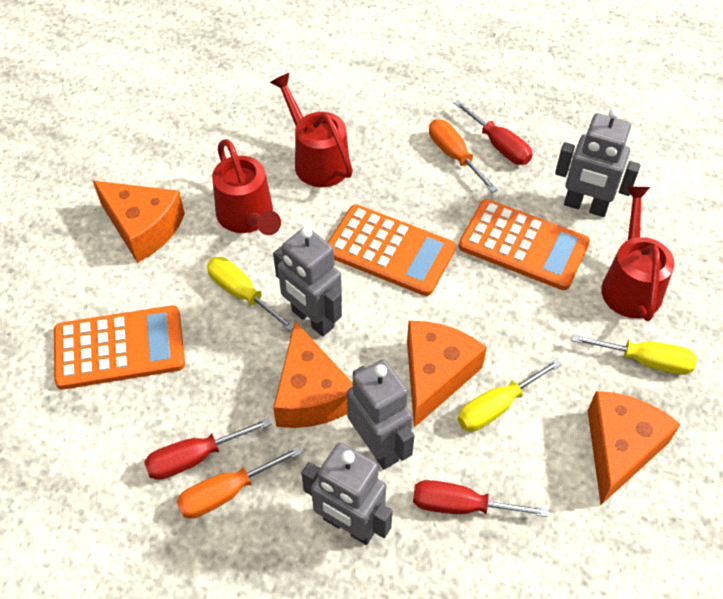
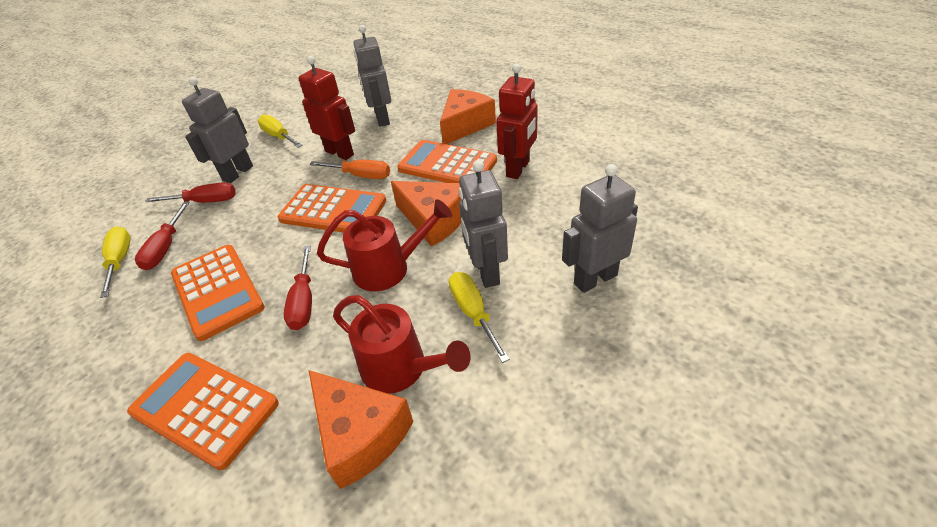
orange calculator: 3 -> 4
orange cheese: 4 -> 3
orange screwdriver: 2 -> 1
red robot: 0 -> 2
red watering can: 3 -> 2

